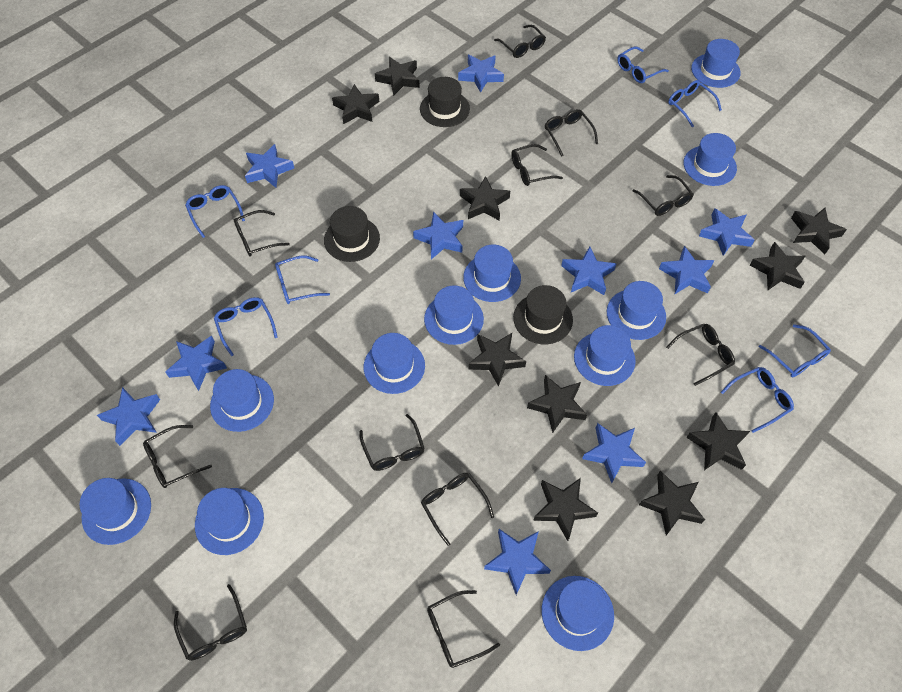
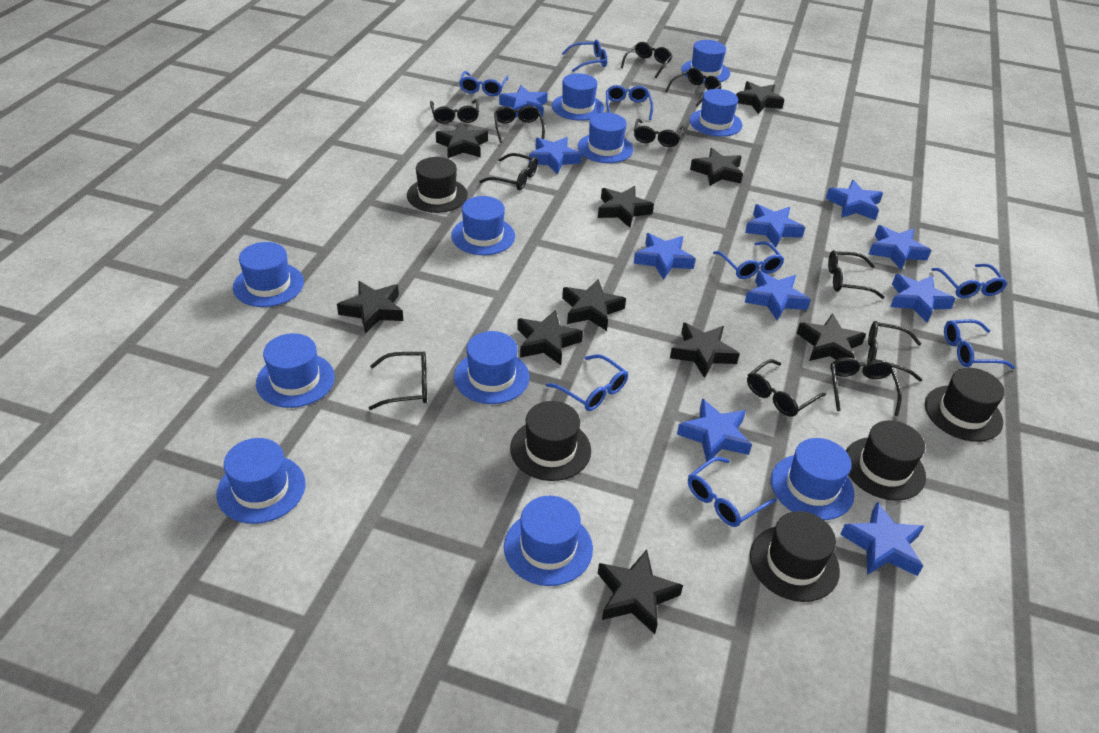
black hat: 3 -> 5
blue glasses: 7 -> 8

